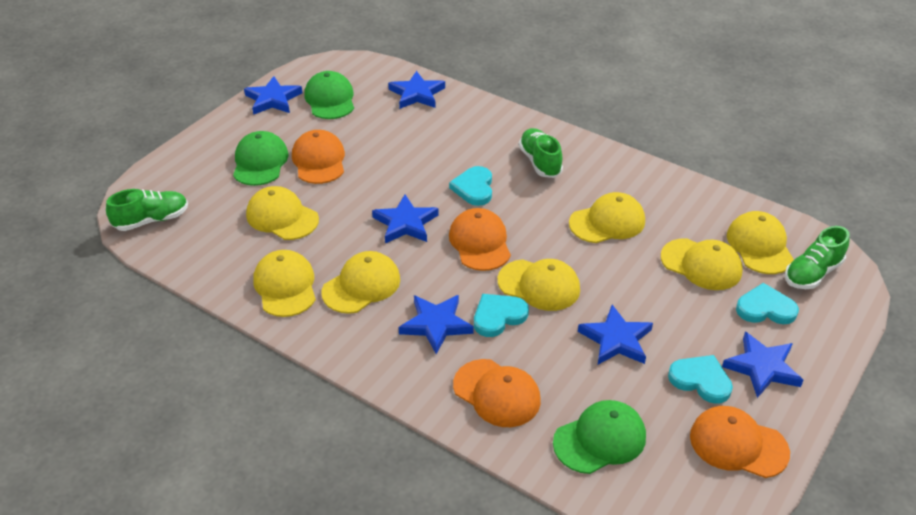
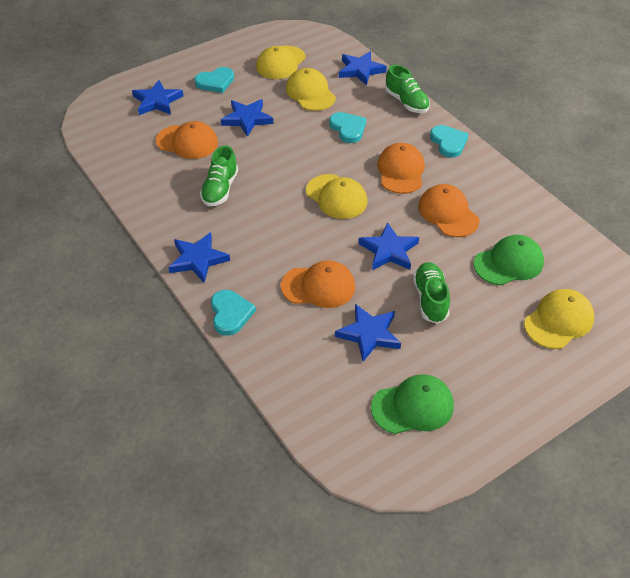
green cap: 3 -> 2
yellow cap: 7 -> 4

